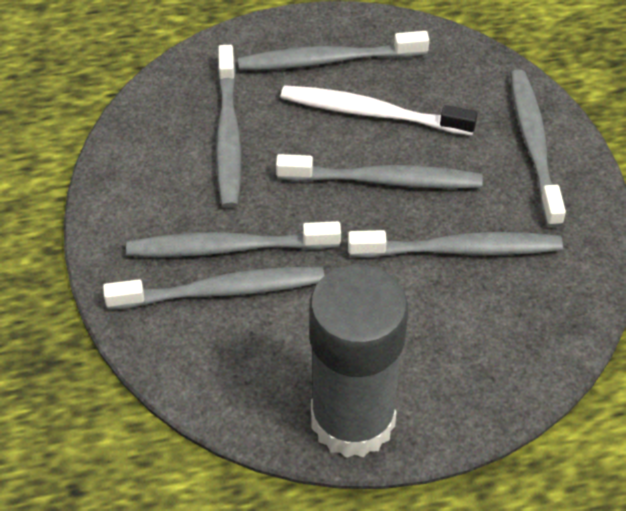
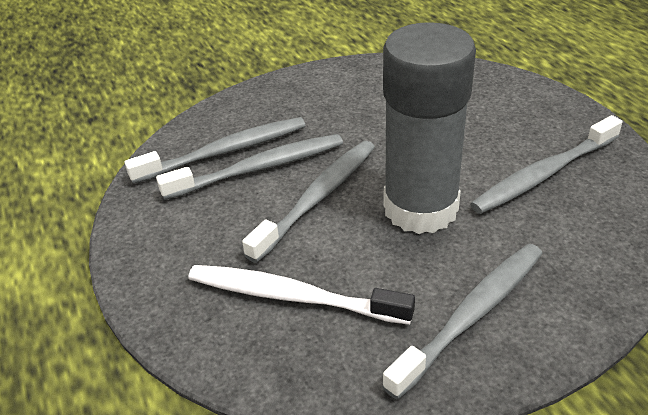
grey toothbrush: 7 -> 5

